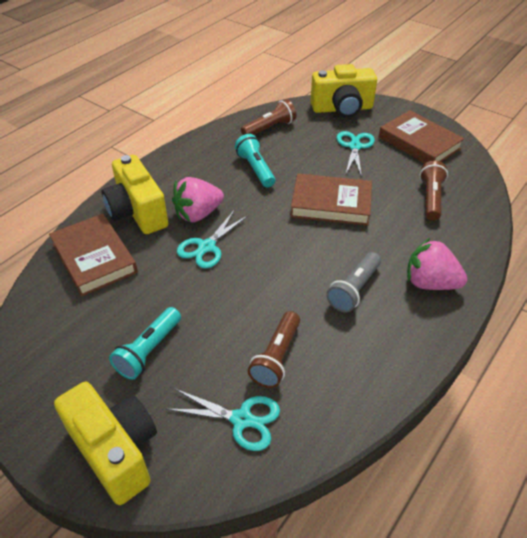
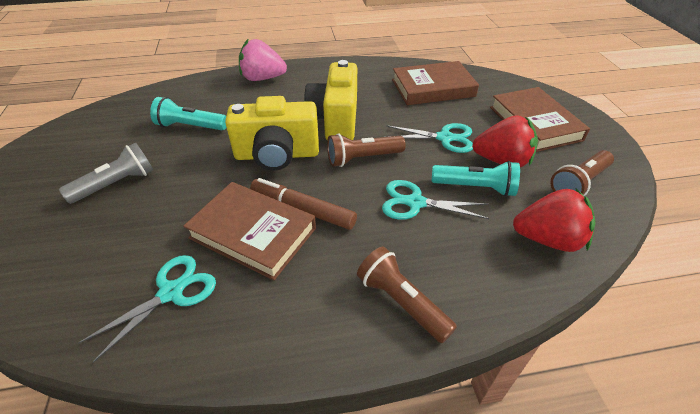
brown marker: 0 -> 1
pink strawberry: 2 -> 1
red strawberry: 0 -> 2
yellow camera: 3 -> 2

